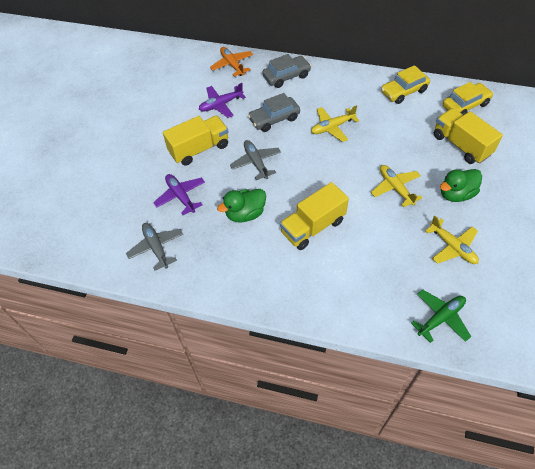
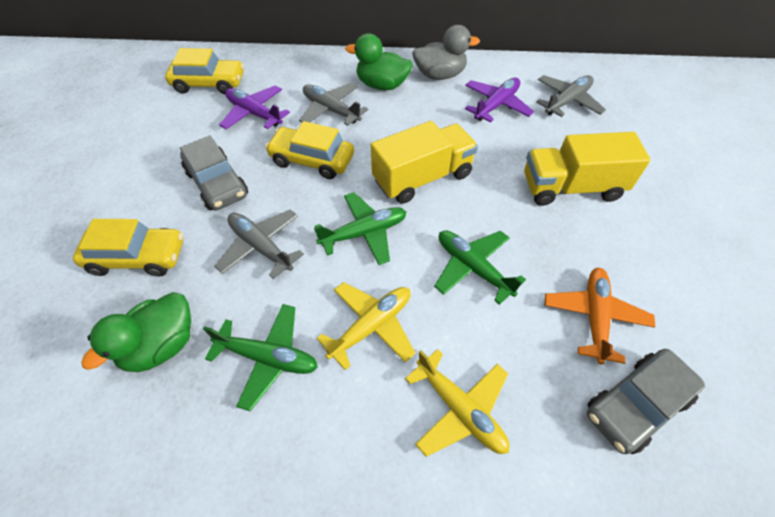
green plane: 1 -> 3
grey duck: 0 -> 1
grey plane: 2 -> 3
yellow car: 2 -> 3
yellow plane: 3 -> 2
yellow truck: 3 -> 2

